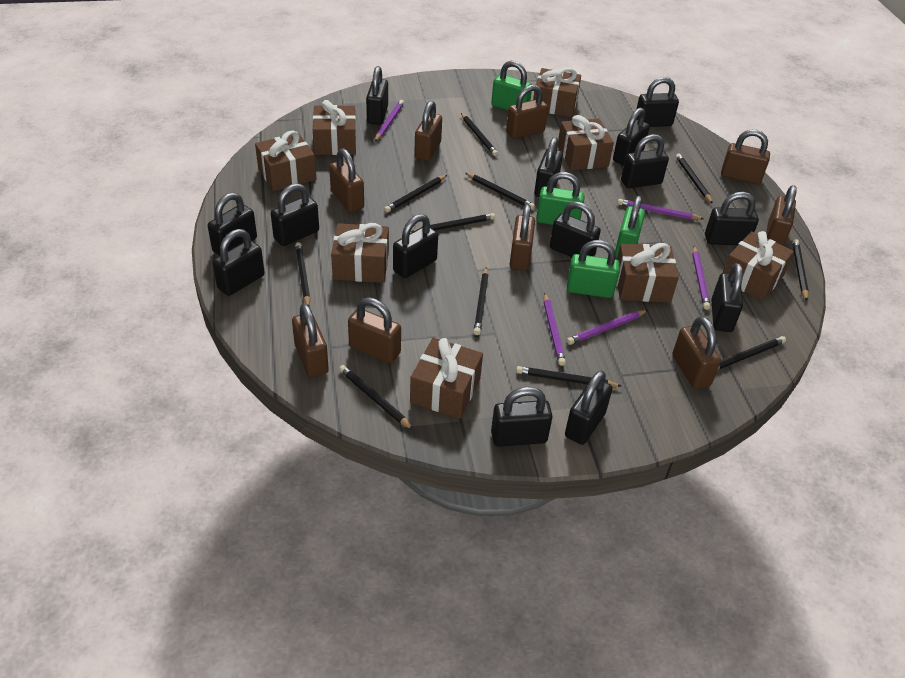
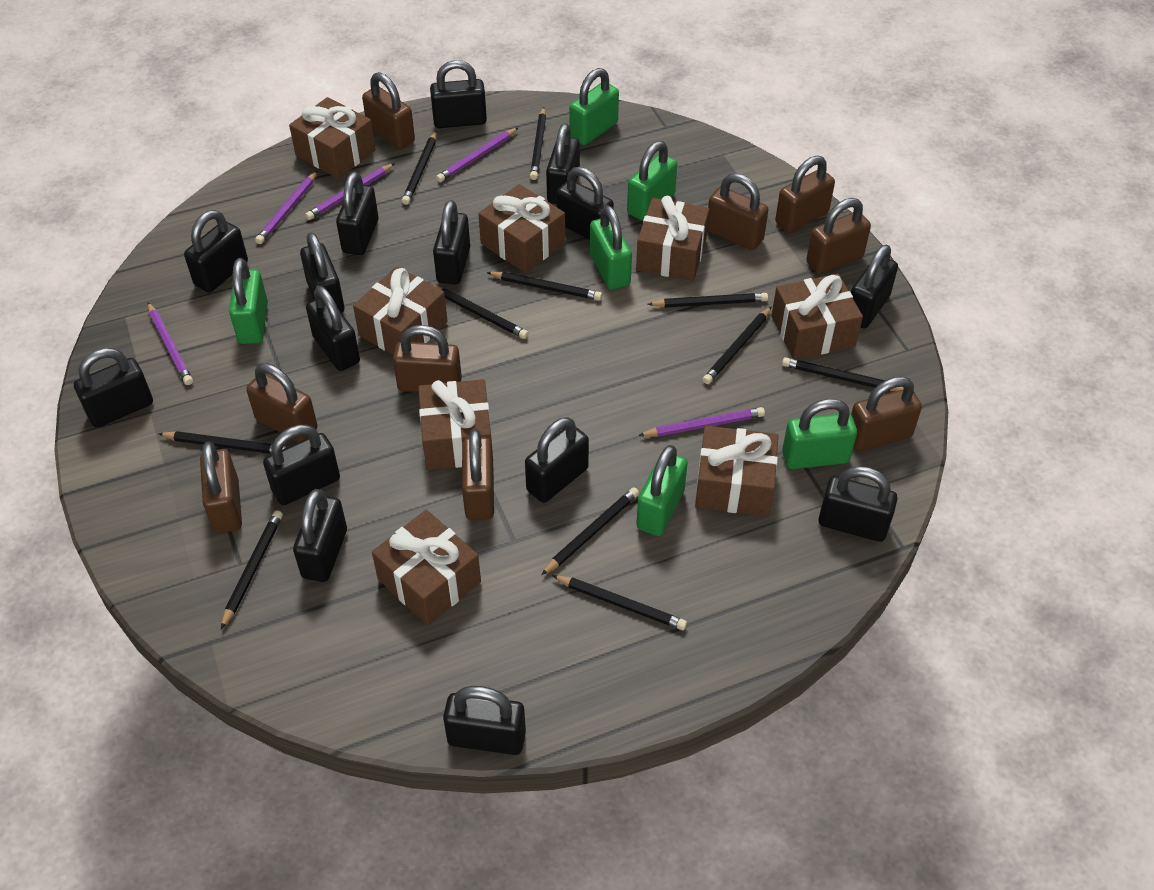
black padlock: 14 -> 15
green padlock: 4 -> 6

